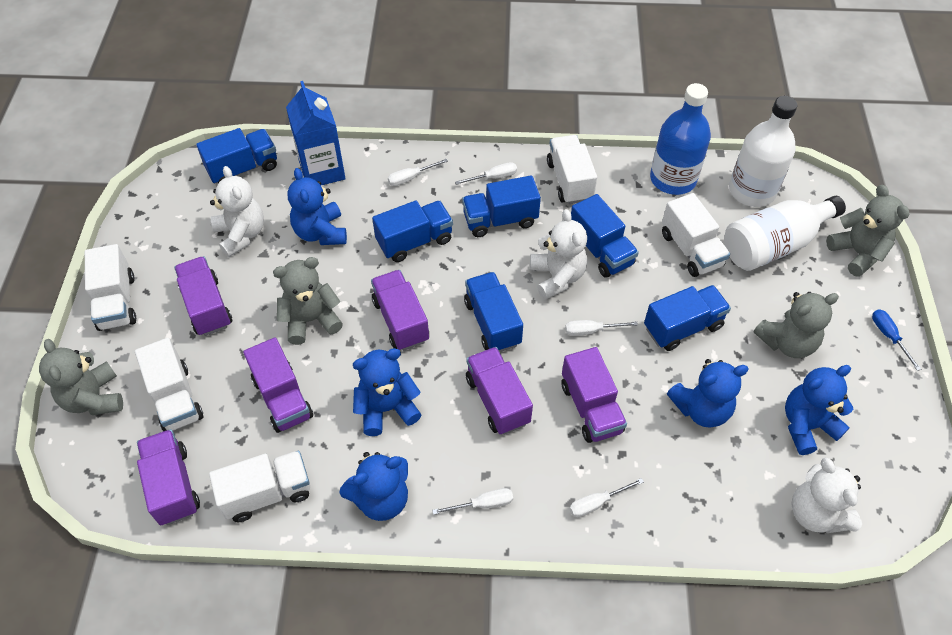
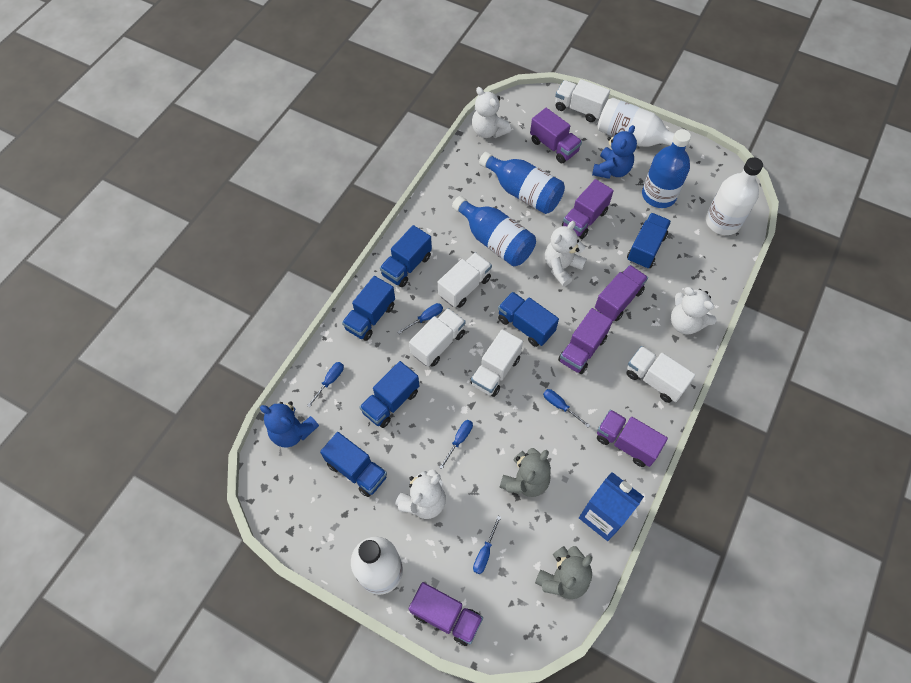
blue bottle: 1 -> 3
blue screwdriver: 1 -> 5
blue teddy bear: 5 -> 2
grey teddy bear: 4 -> 2
white bottle: 2 -> 3
white screwdriver: 5 -> 0
white teddy bear: 3 -> 4

